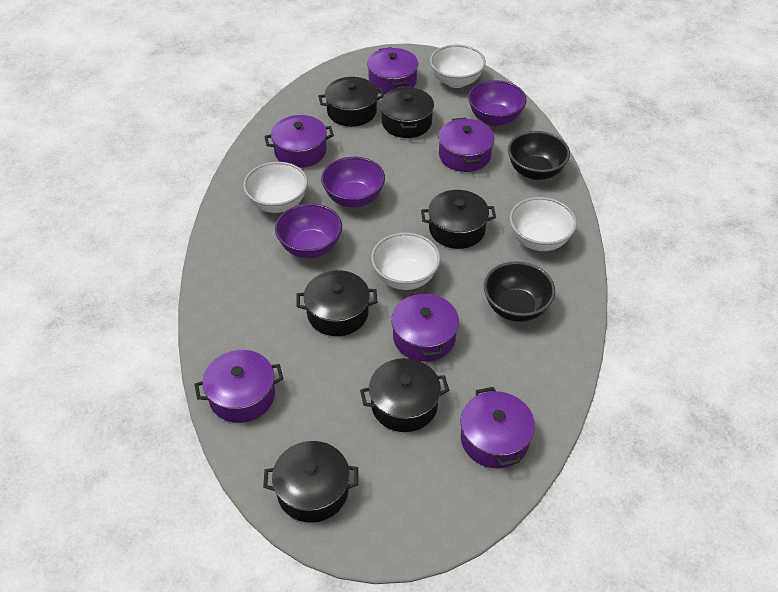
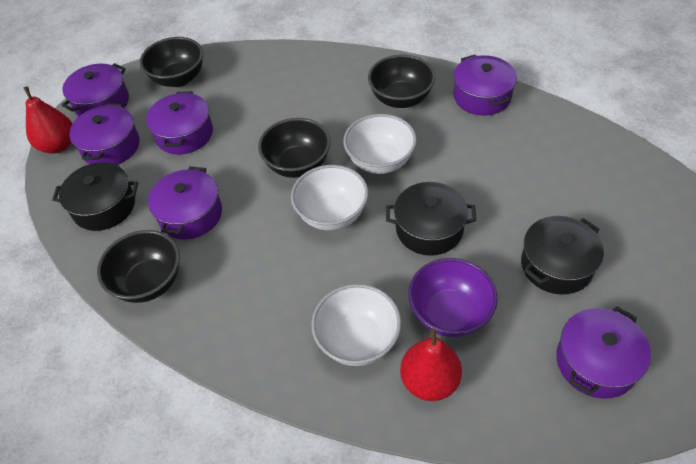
black bowl: 2 -> 4
black pot: 6 -> 3
purple bowl: 3 -> 1
red pear: 0 -> 2
white bowl: 4 -> 3

